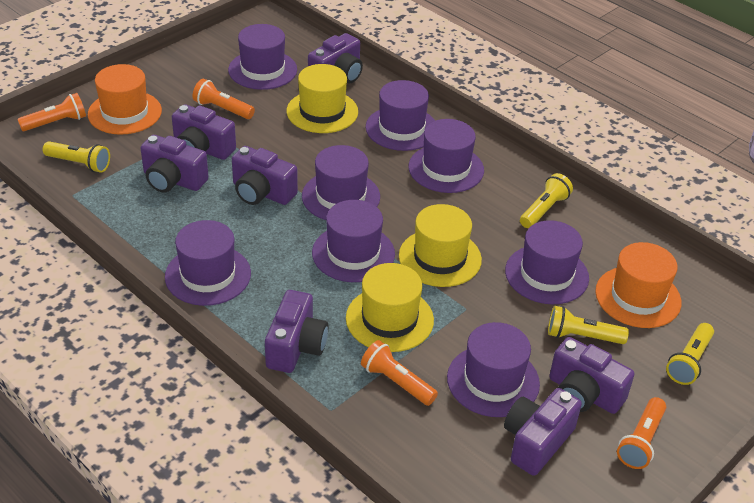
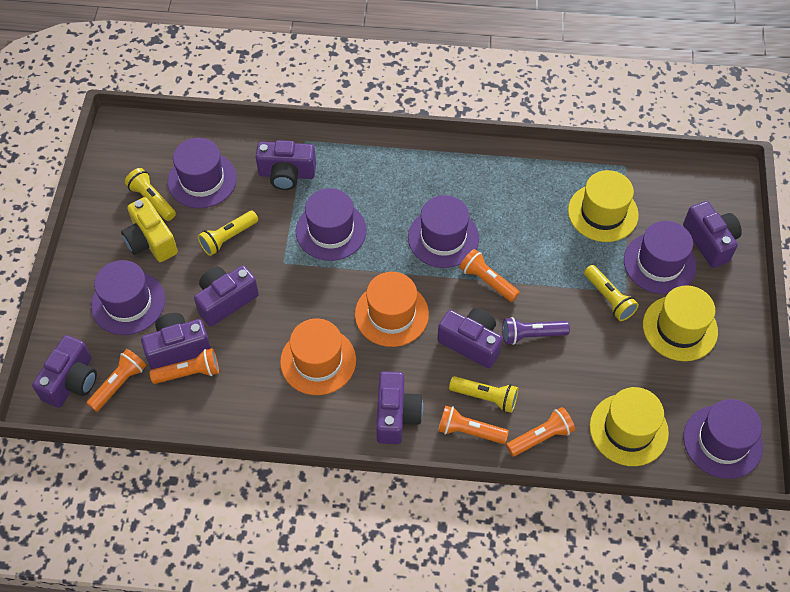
orange flashlight: 4 -> 5
purple flashlight: 0 -> 1
purple hat: 8 -> 6
yellow camera: 0 -> 1

